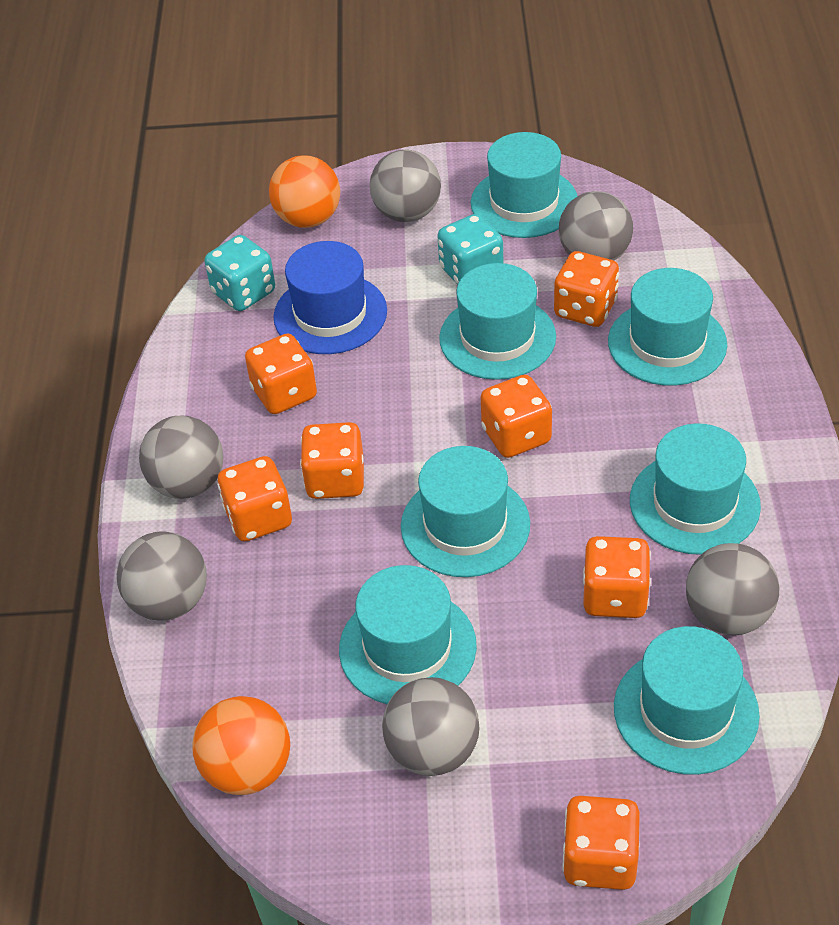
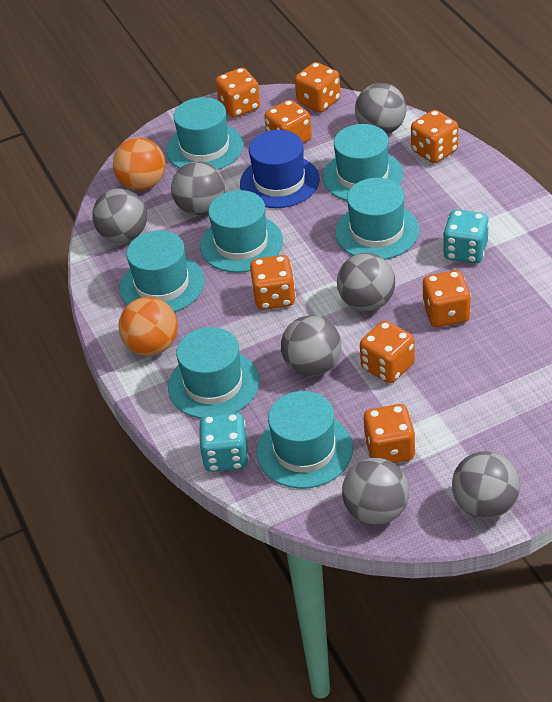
grey ball: 6 -> 7
orange dice: 7 -> 8

